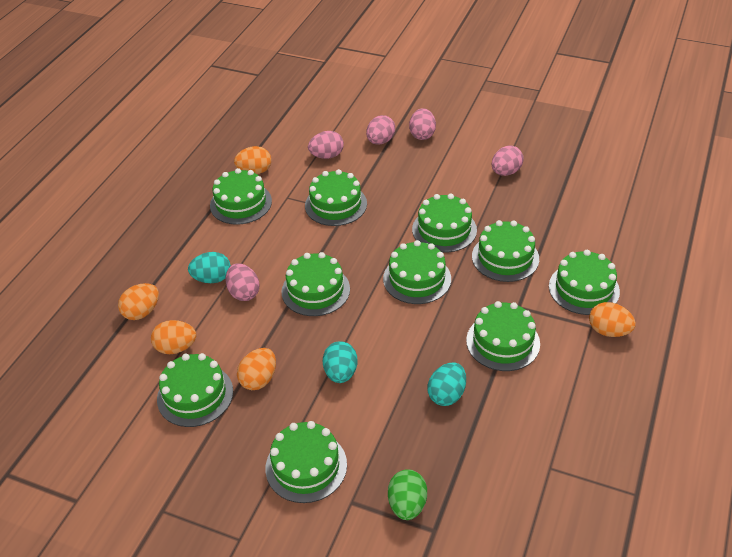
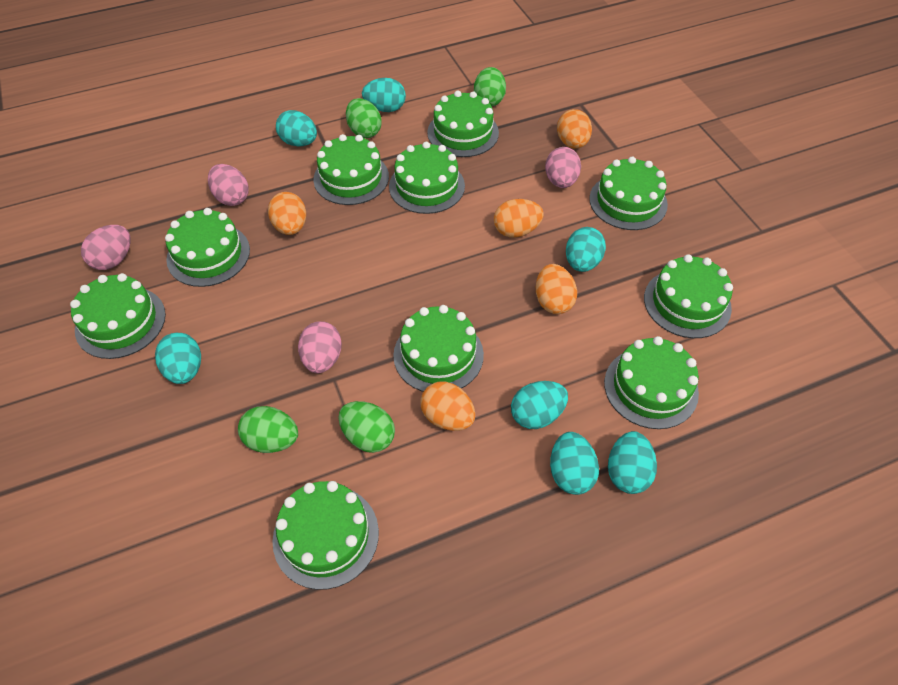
green egg: 1 -> 4
pink egg: 5 -> 4
turquoise egg: 3 -> 7

